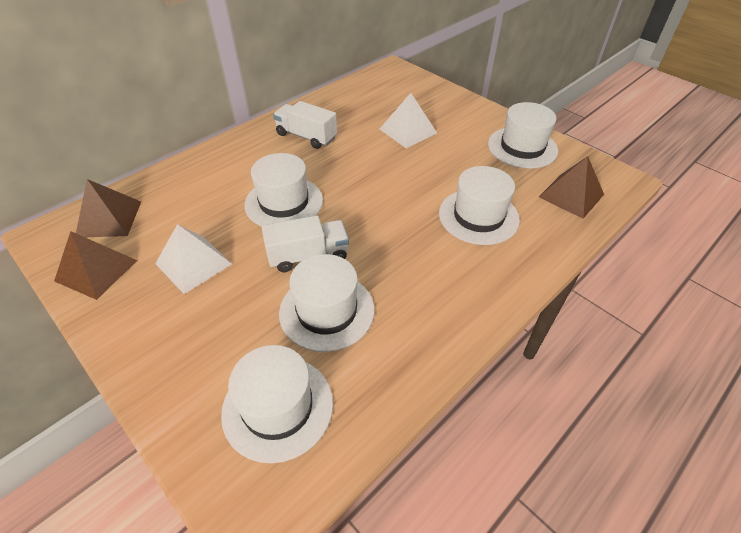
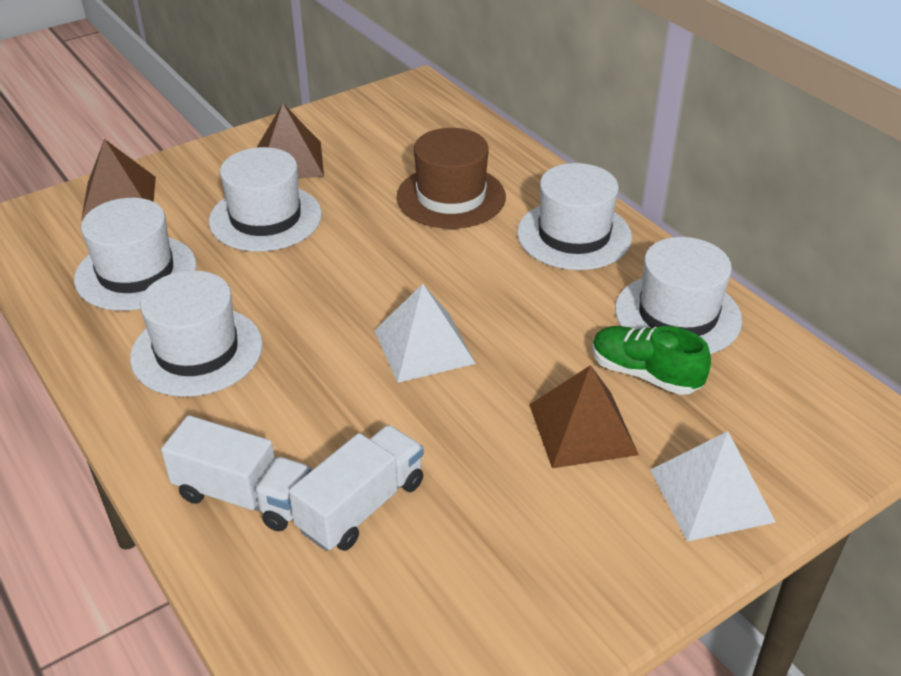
brown hat: 0 -> 1
green shoe: 0 -> 1

